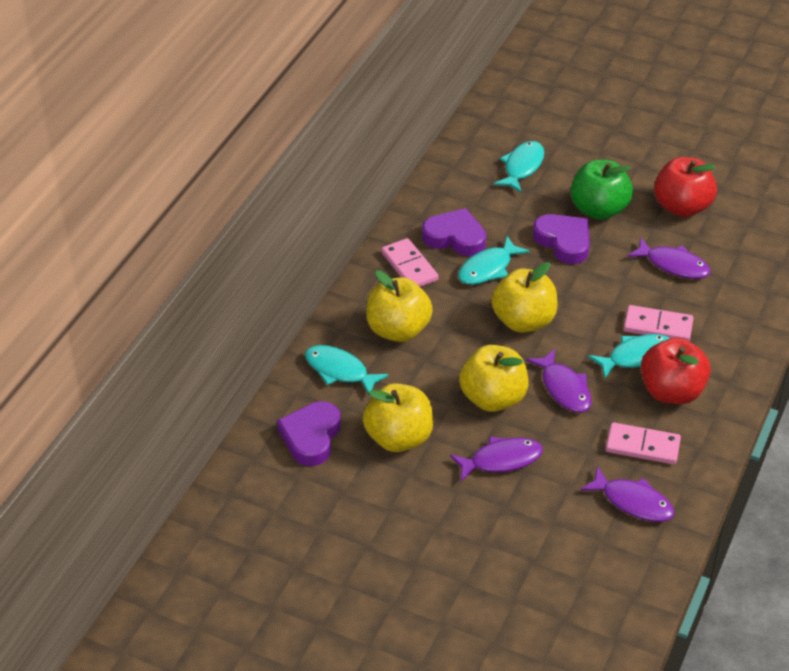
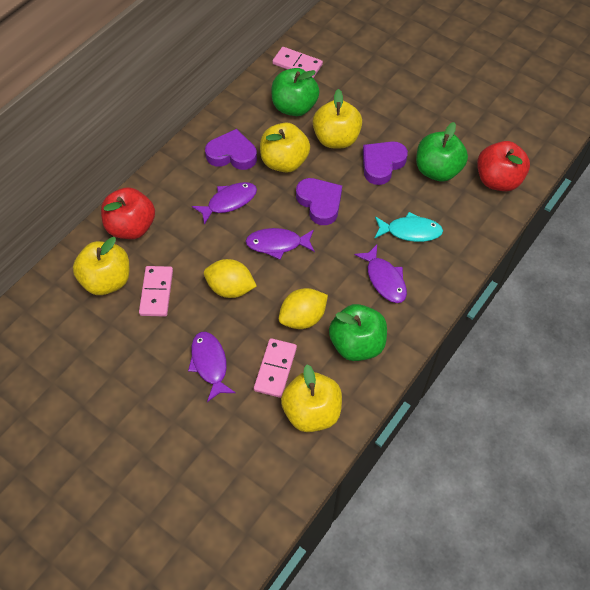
green apple: 1 -> 3
turquoise fish: 4 -> 1
yellow lemon: 0 -> 2

